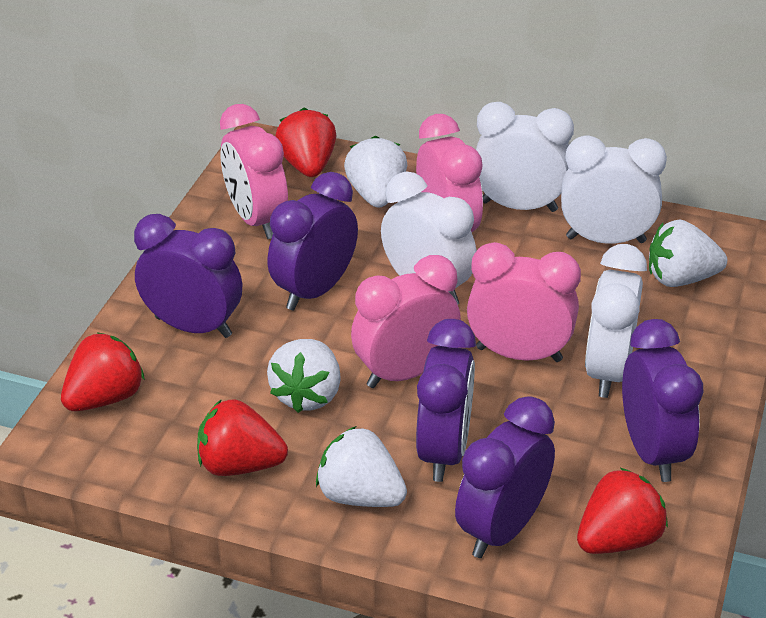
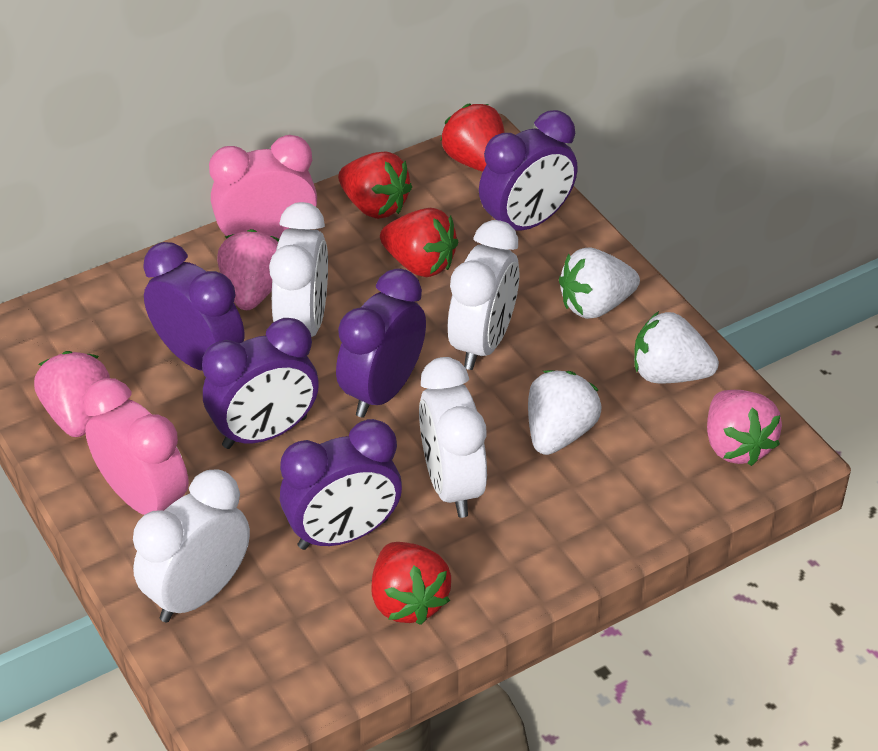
pink clock: 4 -> 2
pink strawberry: 0 -> 3
white strawberry: 4 -> 3

